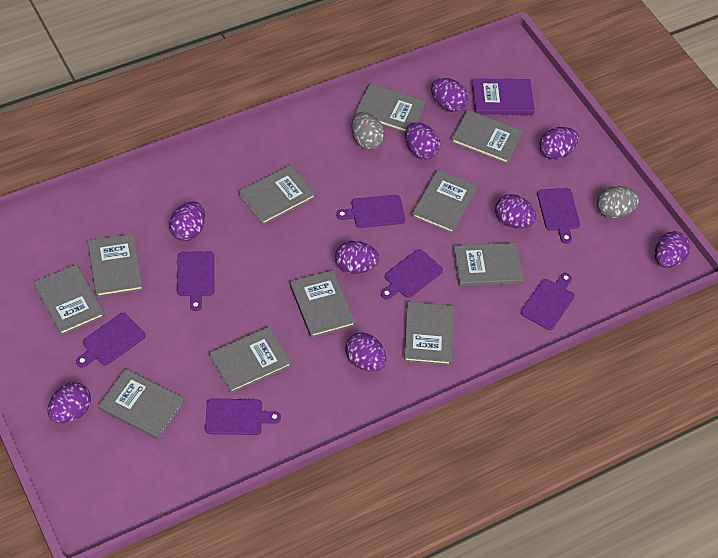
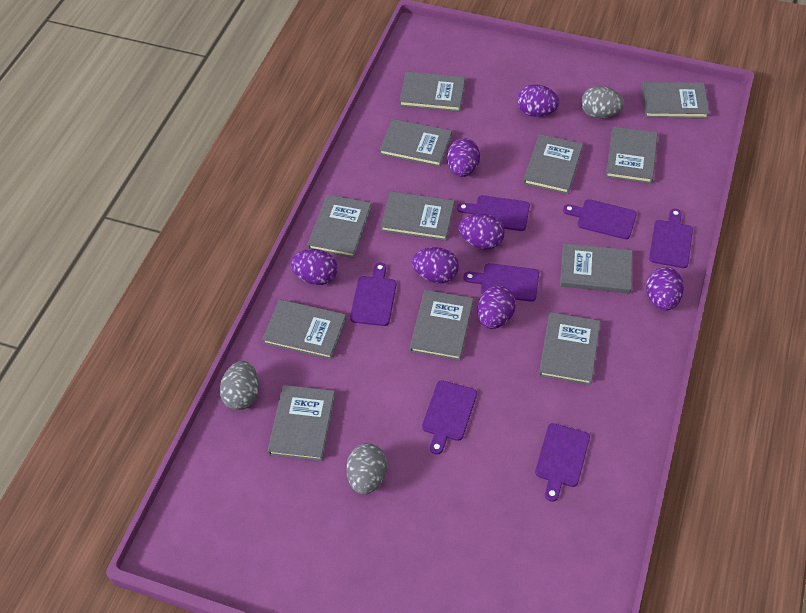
grey book: 11 -> 12
grey egg: 2 -> 3
purple book: 1 -> 0
purple egg: 9 -> 7

